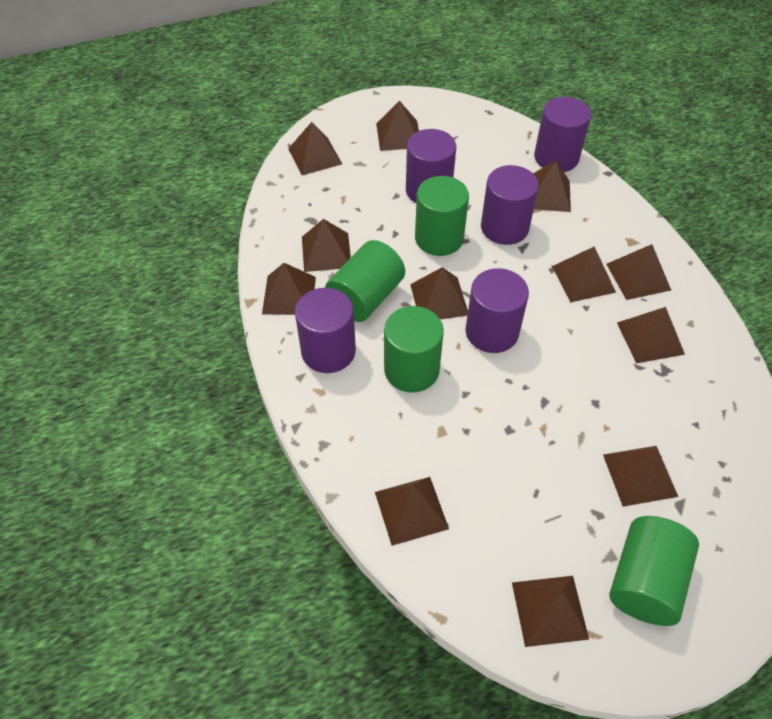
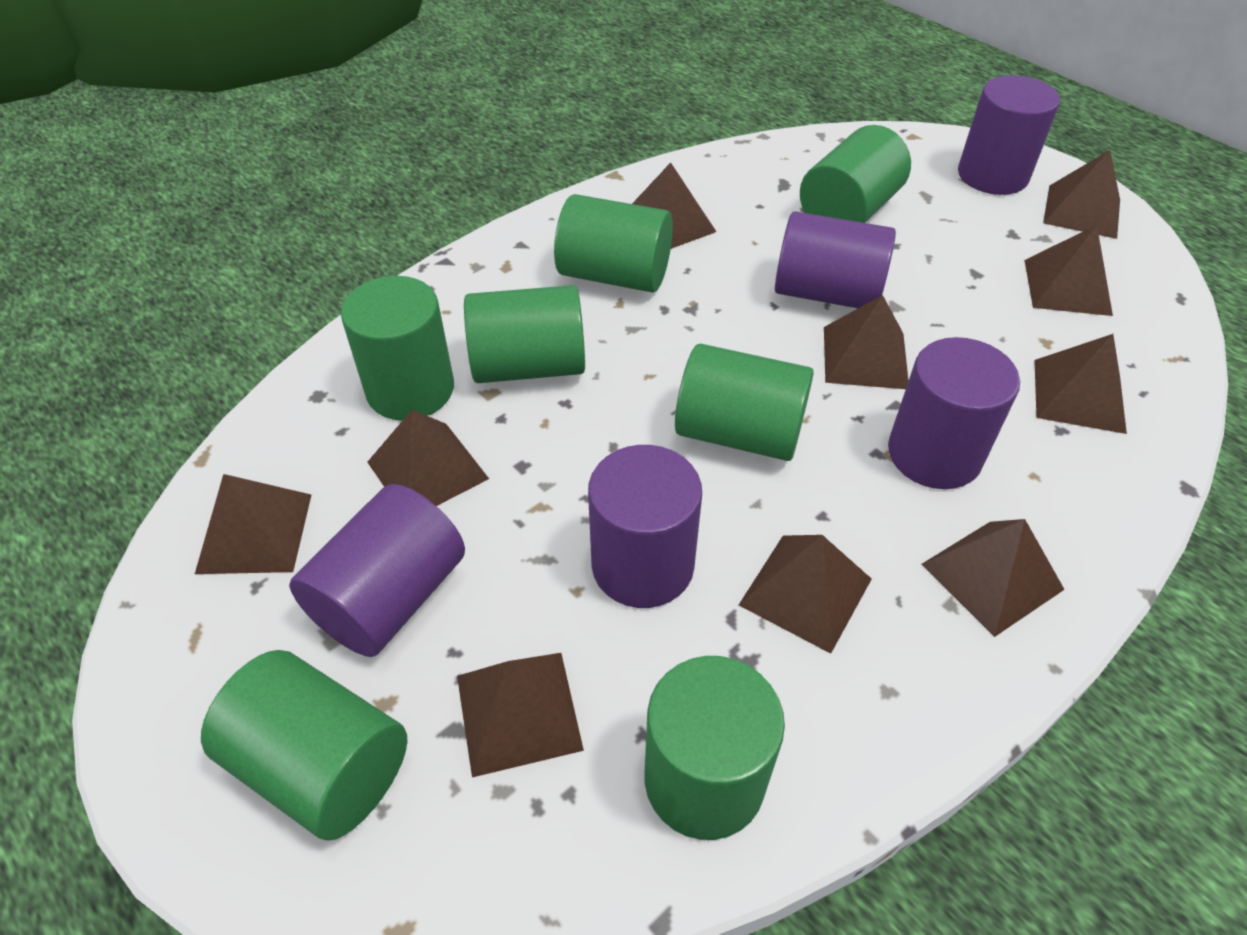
brown pyramid: 12 -> 10
green cylinder: 4 -> 7

